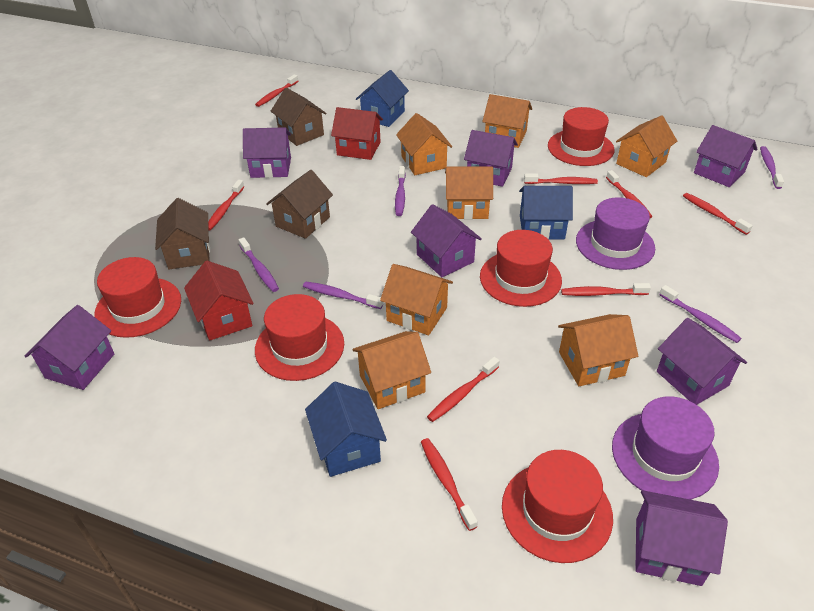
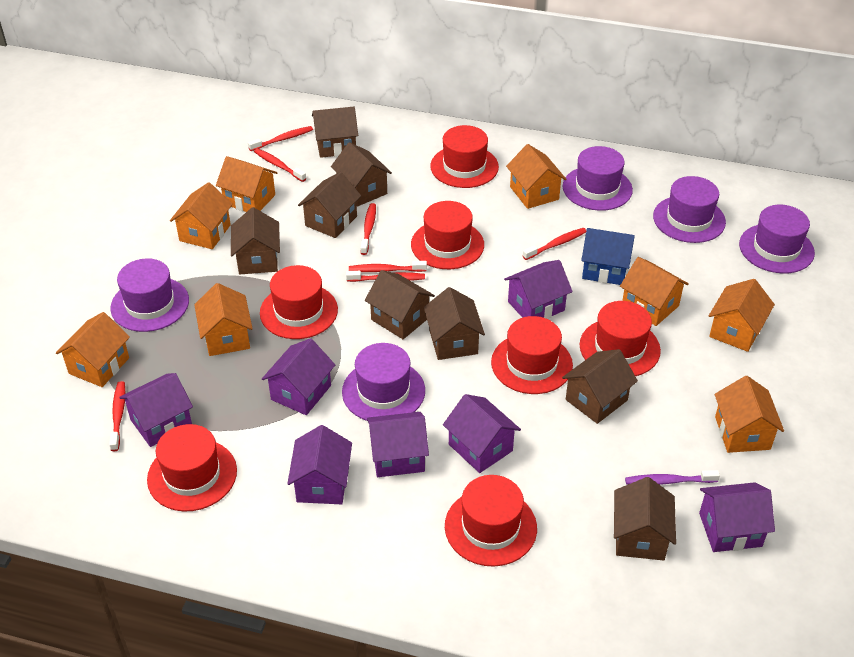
blue house: 3 -> 1
brown house: 3 -> 8
orange house: 7 -> 8
purple hat: 2 -> 5
purple toothbrush: 5 -> 1
red hat: 5 -> 7
red house: 2 -> 0
red toothbrush: 8 -> 7

